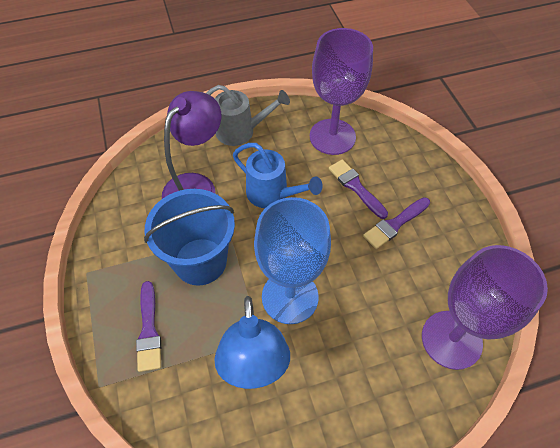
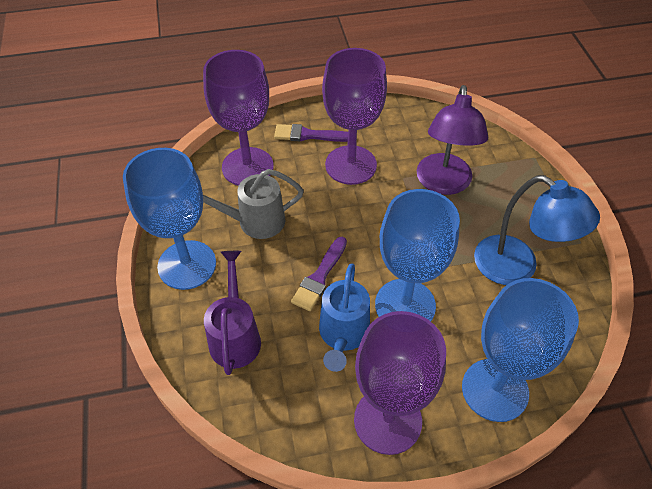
blue bucket: 1 -> 0
blue goblet: 1 -> 3
purple brush: 3 -> 2
purple goblet: 2 -> 3
purple watering can: 0 -> 1

